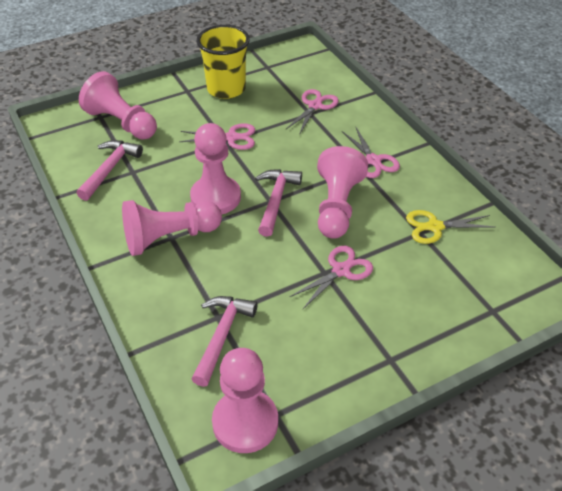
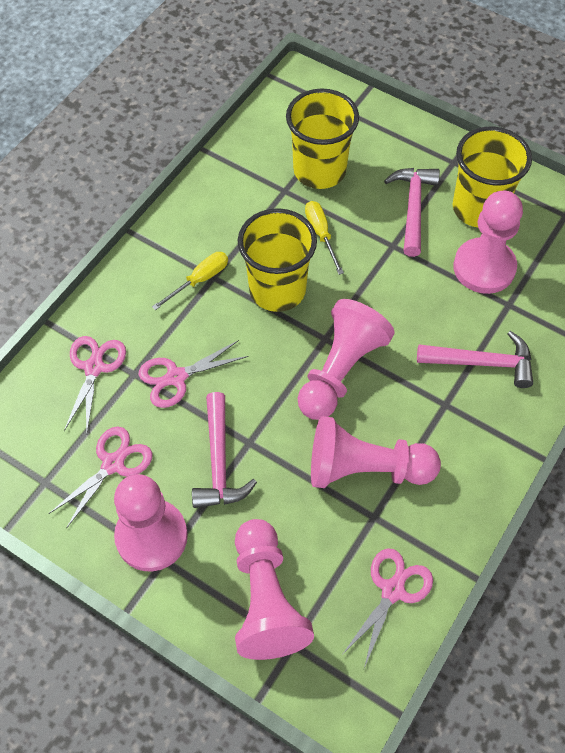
yellow cup: 1 -> 3
yellow scissors: 1 -> 0
yellow screwdriver: 0 -> 2

